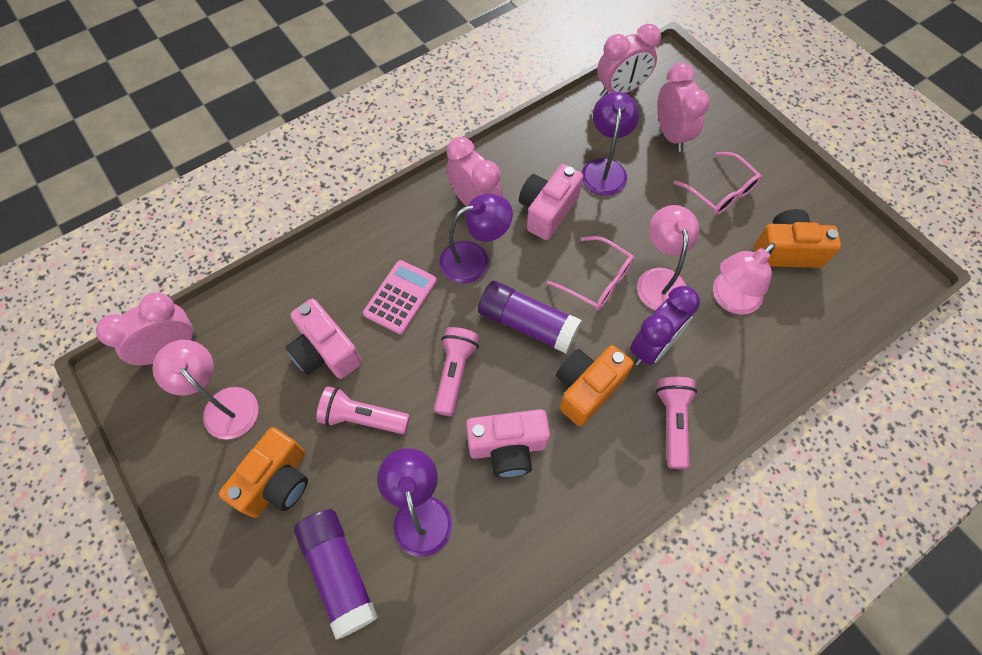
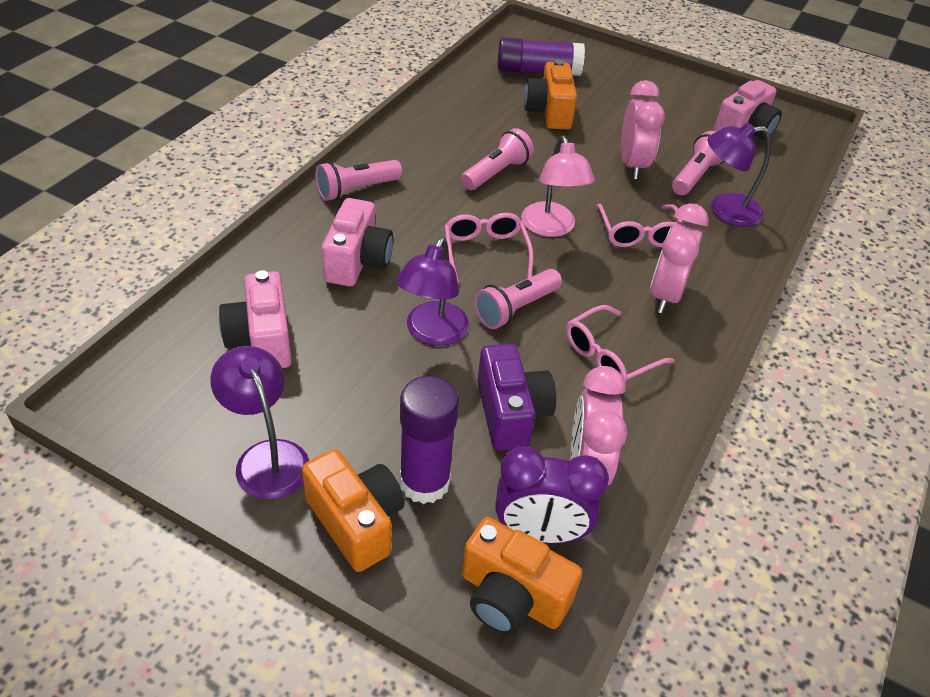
pink calculator: 1 -> 0
pink clock: 4 -> 3
pink flashlight: 3 -> 4
pink glasses: 2 -> 3
pink lamp: 3 -> 1
purple camera: 0 -> 1

